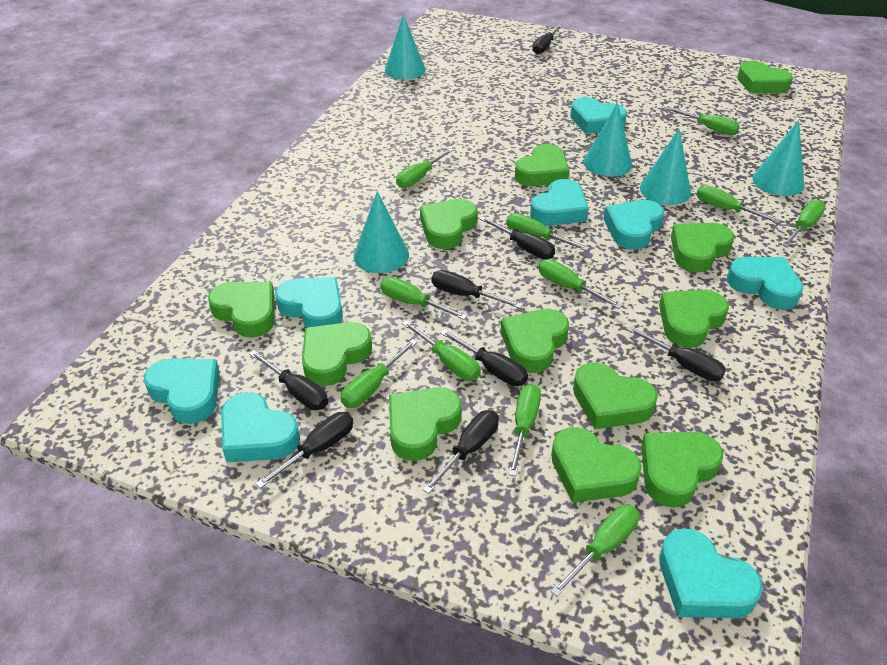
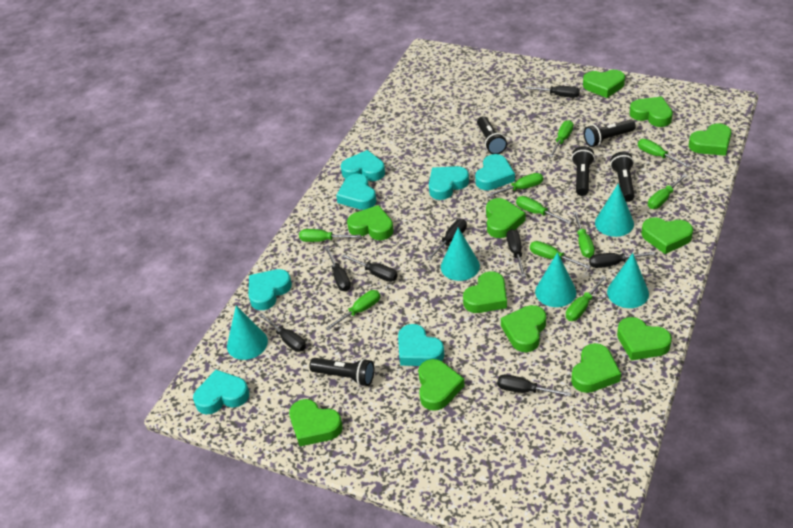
black flashlight: 0 -> 5
green screwdriver: 11 -> 10
turquoise heart: 8 -> 7

